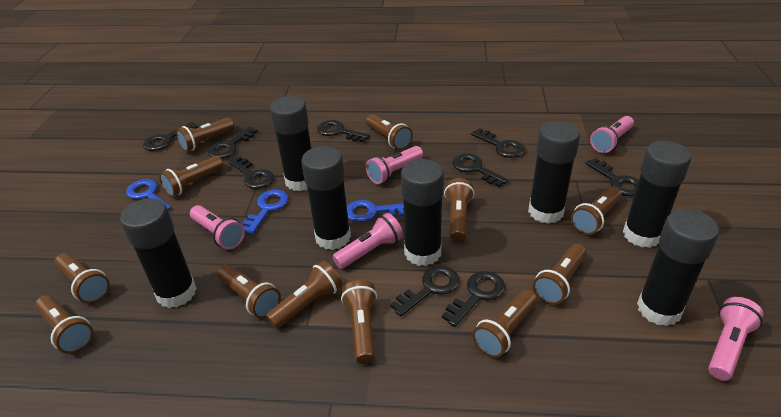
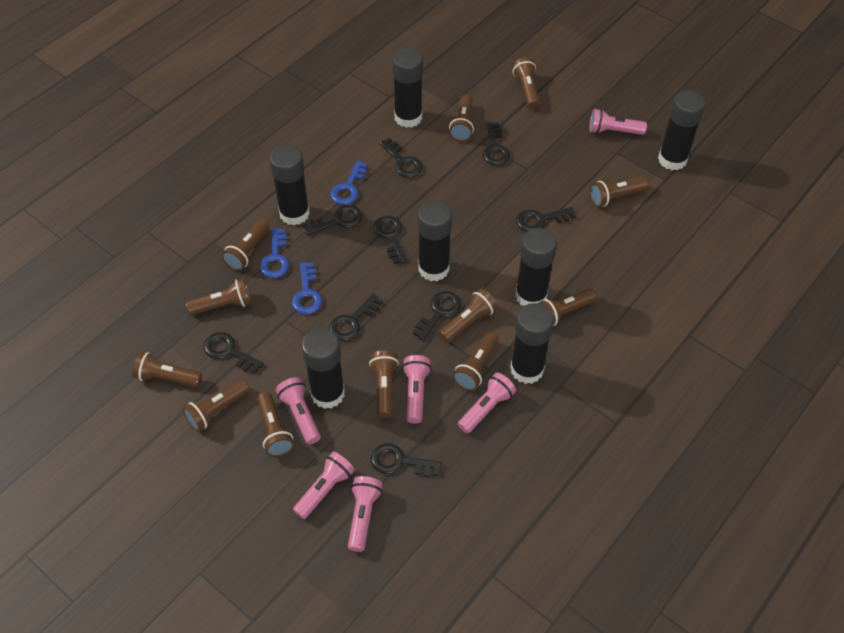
pink flashlight: 5 -> 6

